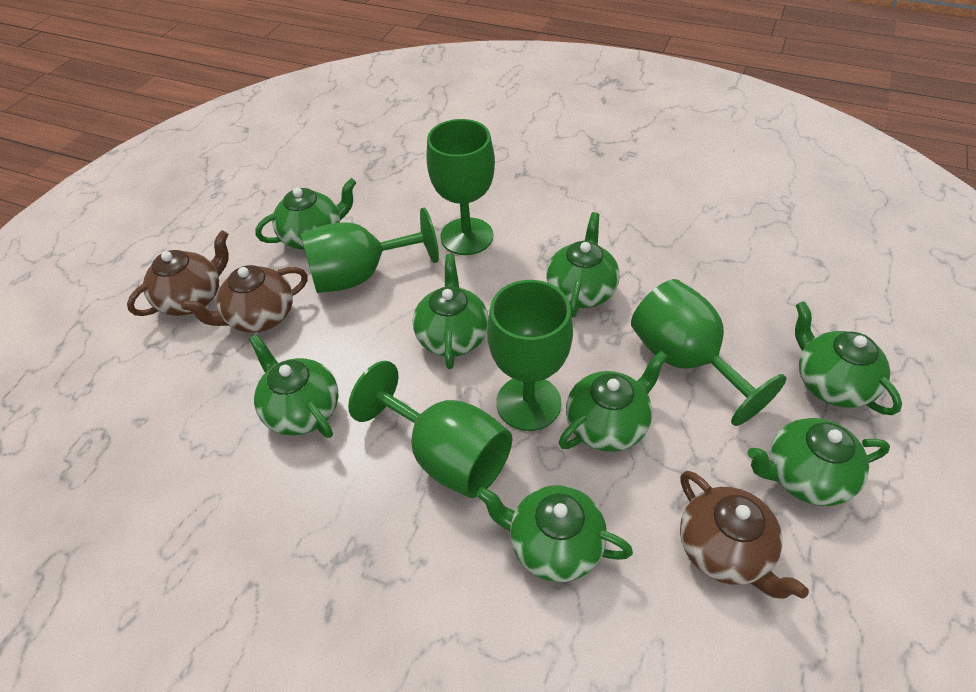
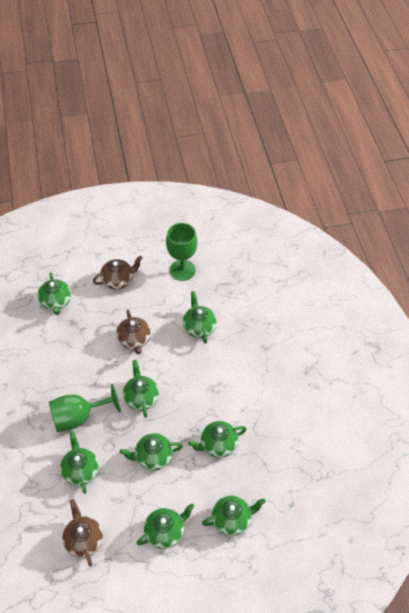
green goblet: 5 -> 2

